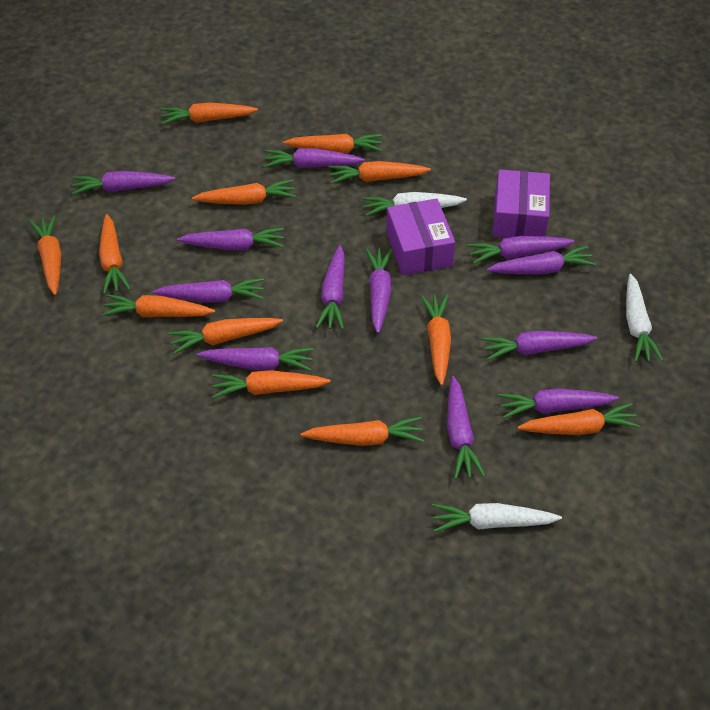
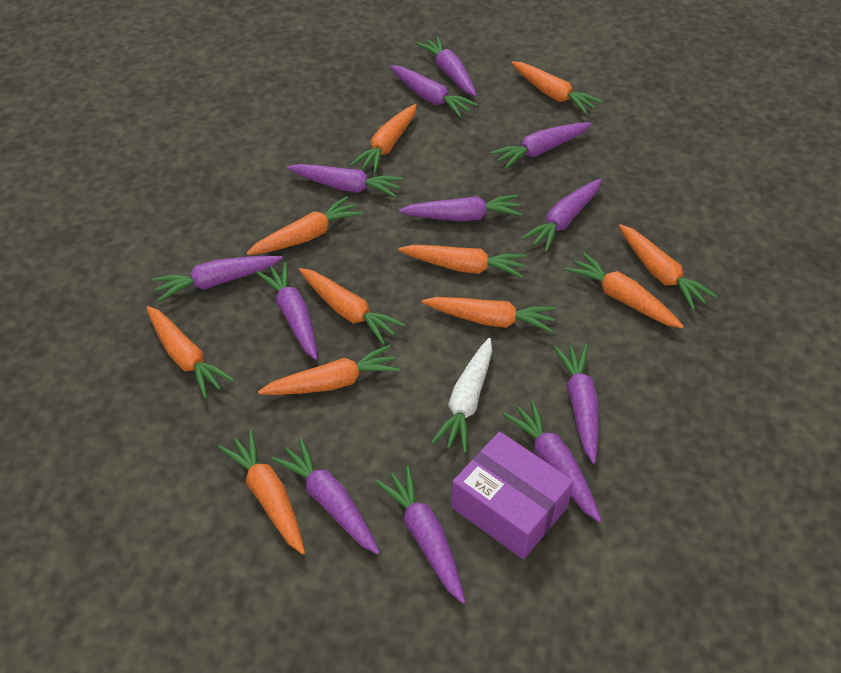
orange carrot: 12 -> 11
purple box: 2 -> 1
white carrot: 3 -> 1

